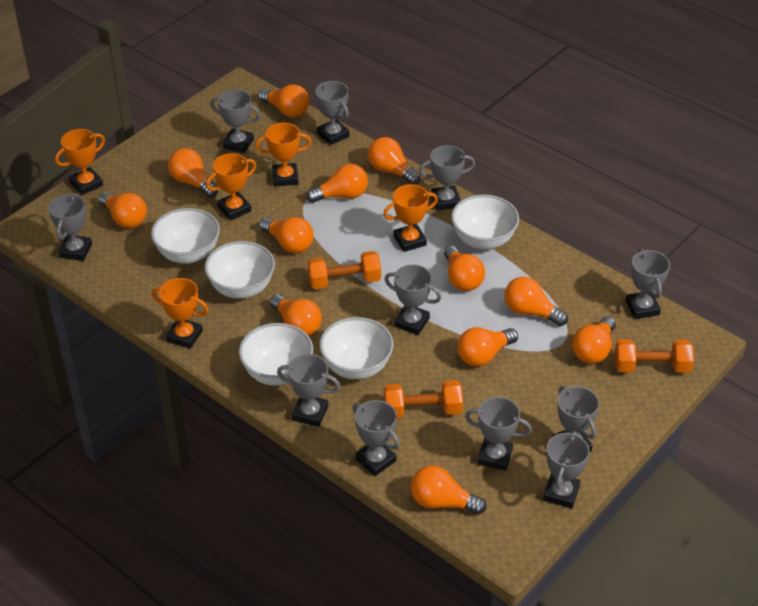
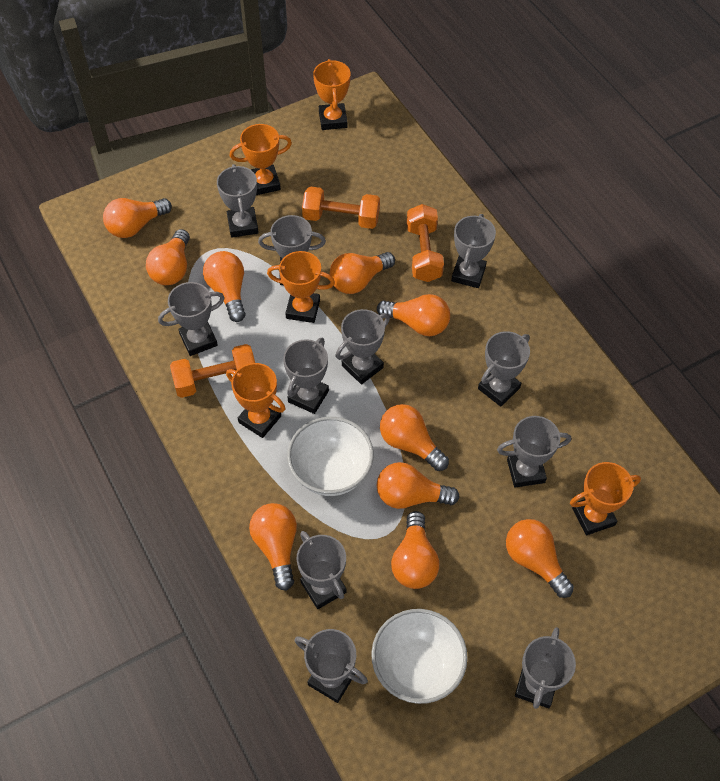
orange light bulb: 12 -> 10
white bowl: 5 -> 2

